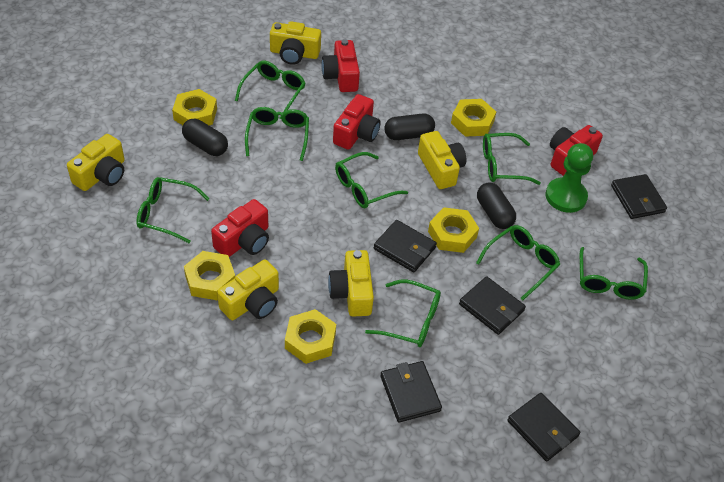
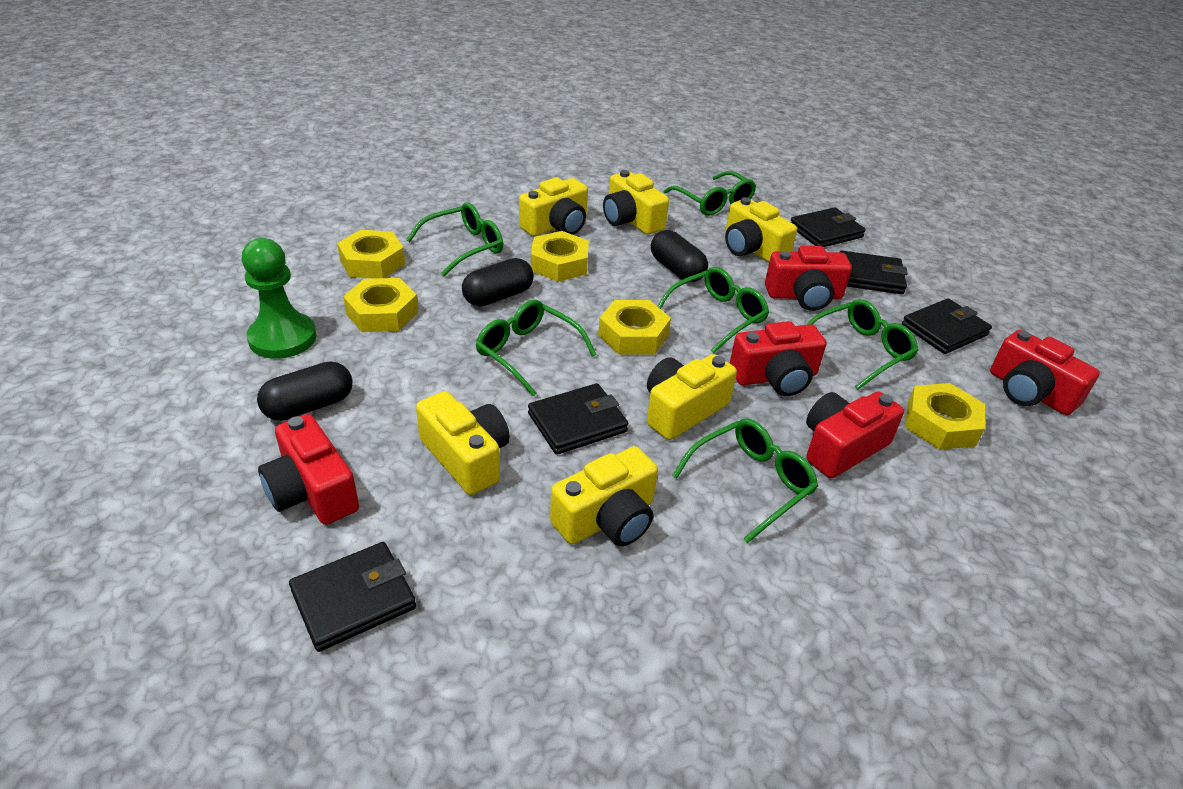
green glasses: 8 -> 6
red camera: 4 -> 5
yellow camera: 5 -> 6

